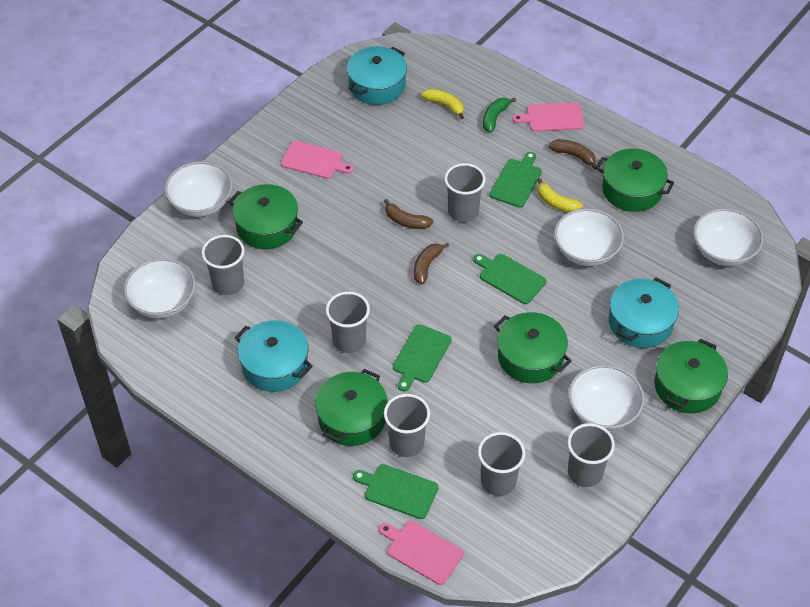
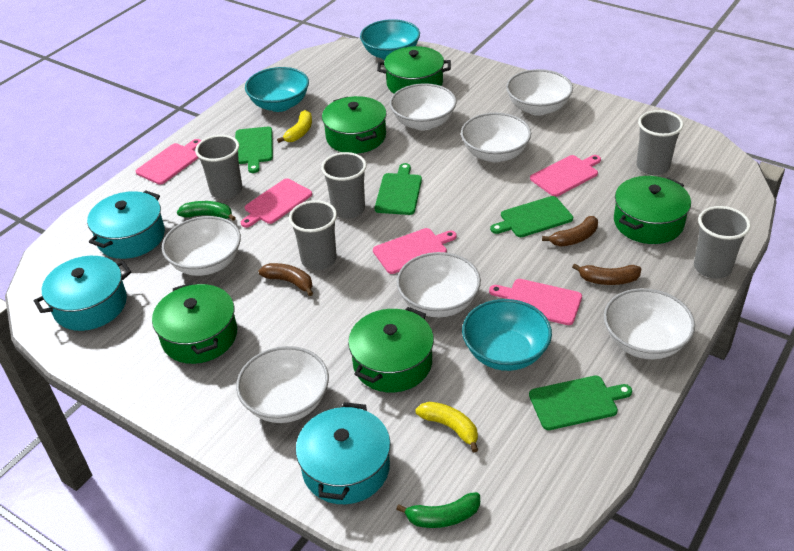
green banana: 1 -> 2
grey cup: 6 -> 5
pink cutting board: 3 -> 5
turquoise bowl: 0 -> 3
white bowl: 5 -> 7

